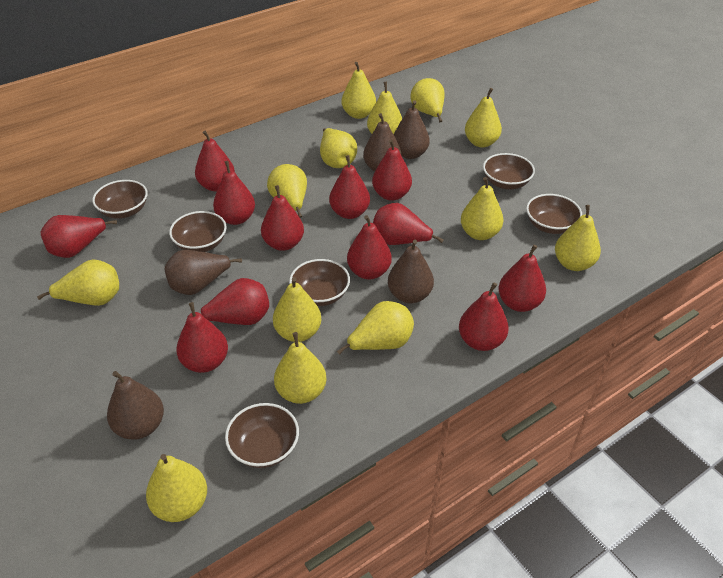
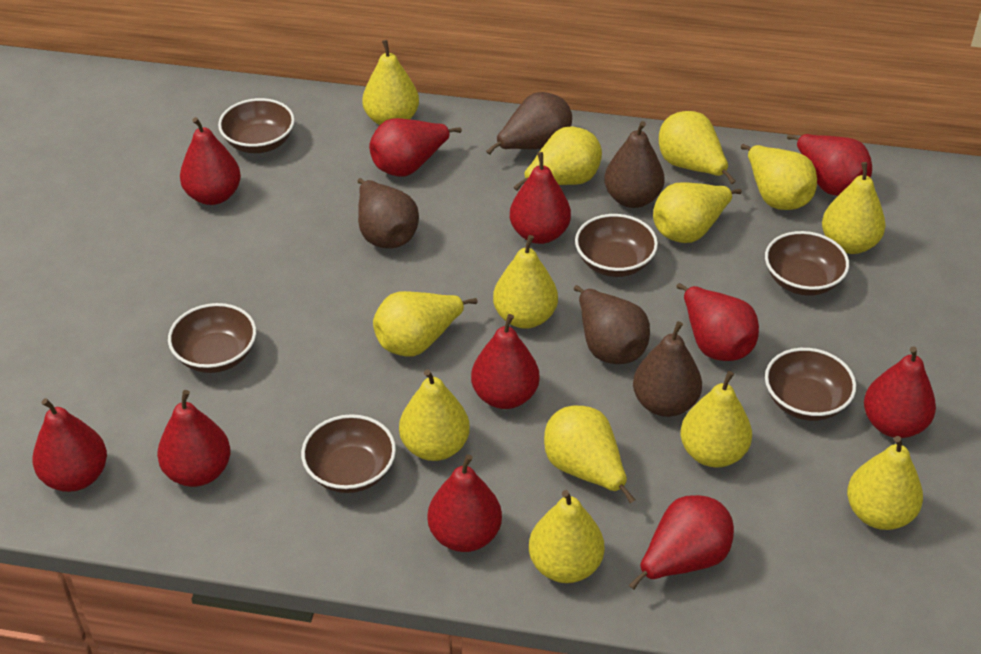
red pear: 12 -> 11

